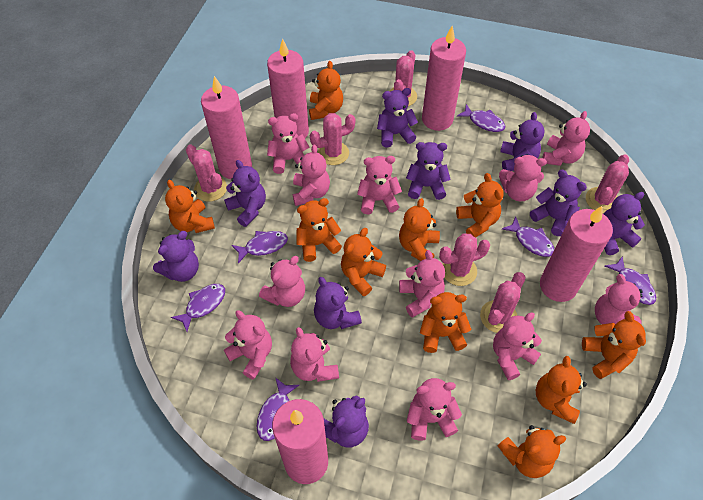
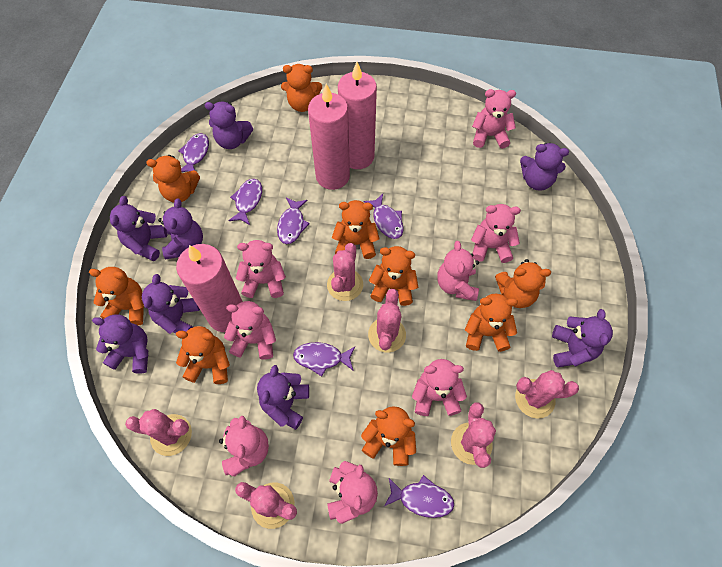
orange teddy bear: 10 -> 9
pink candle: 5 -> 3
pink teddy bear: 12 -> 8
purple teddy bear: 9 -> 8

